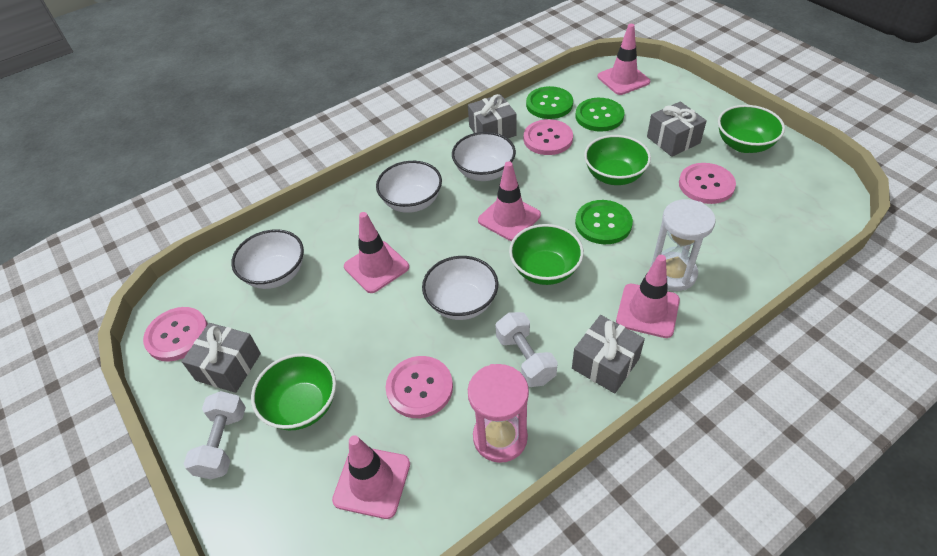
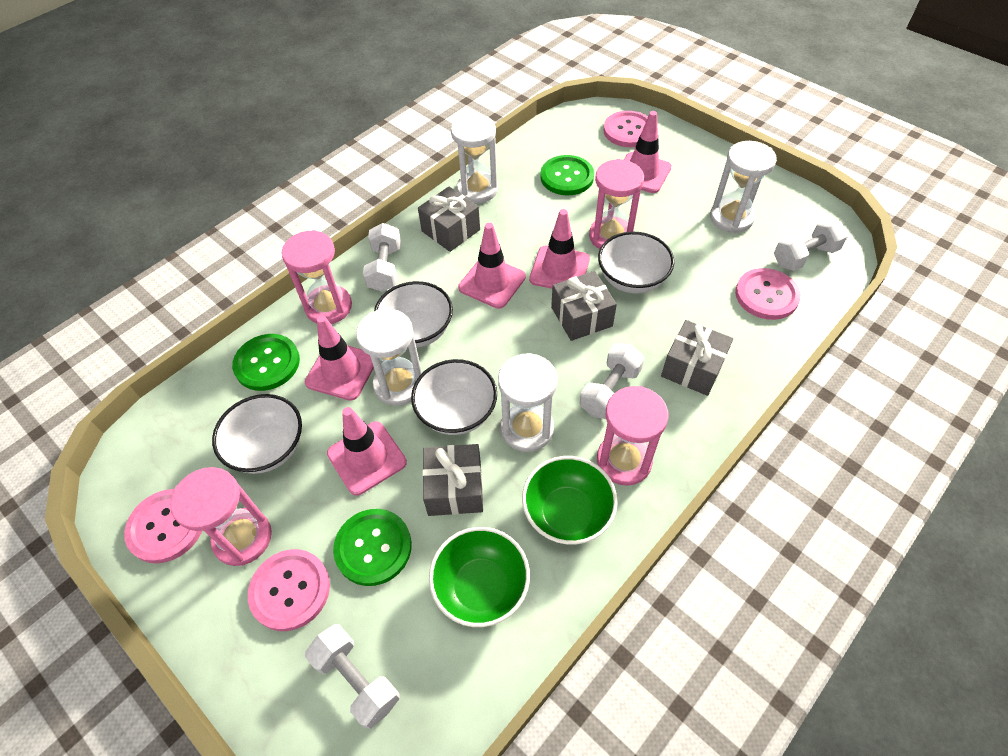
green bowl: 4 -> 2
pink hourglass: 1 -> 4
white dumbbell: 2 -> 4
white hourglass: 1 -> 4

